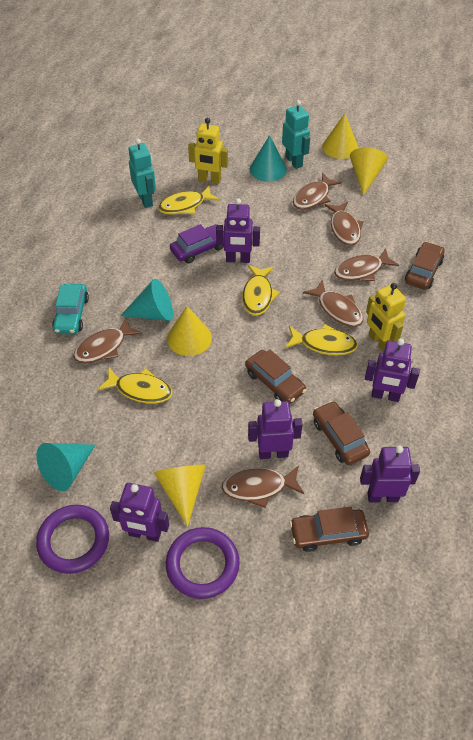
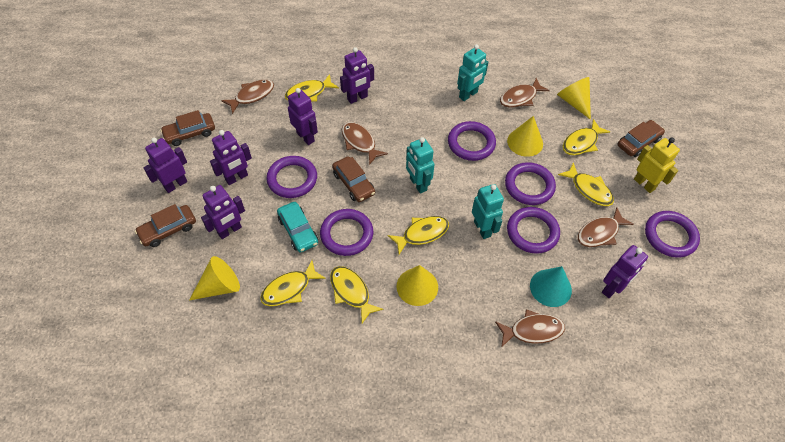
brown fish: 6 -> 5
purple car: 1 -> 0
purple ring: 2 -> 6
purple robot: 5 -> 6
turquoise cone: 3 -> 1
turquoise robot: 2 -> 3
yellow fish: 4 -> 6
yellow robot: 2 -> 1

